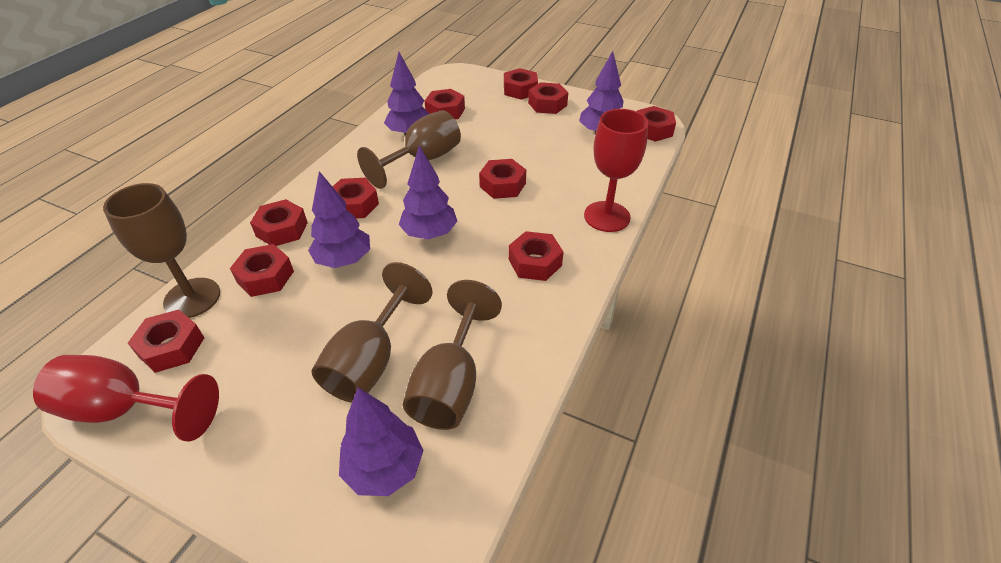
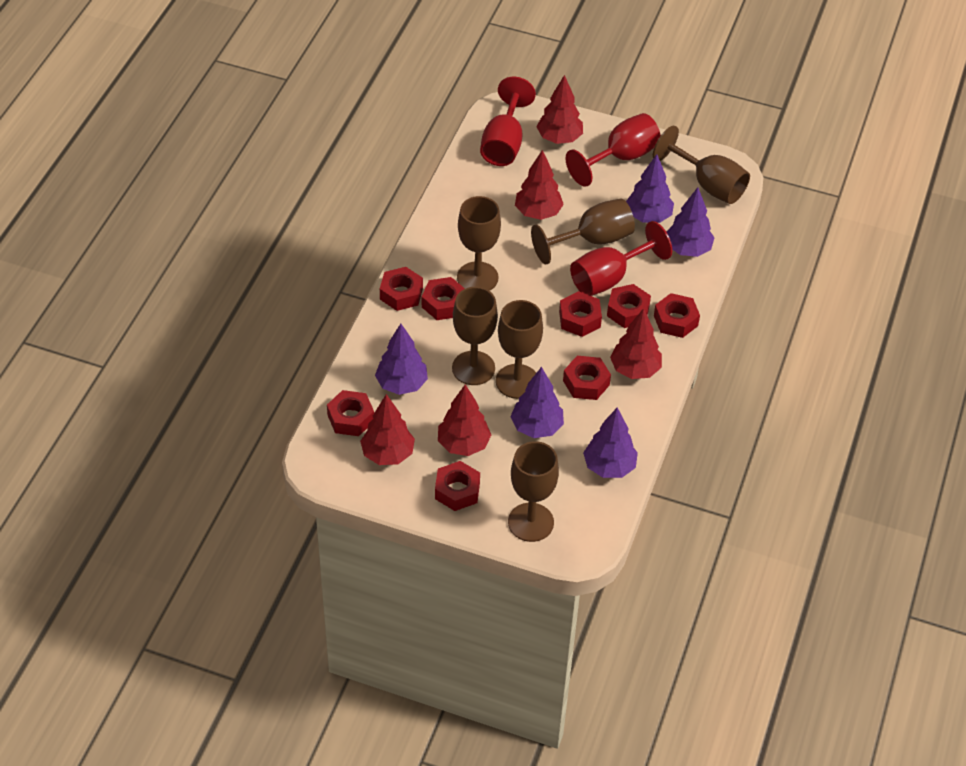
brown goblet: 4 -> 6
red goblet: 2 -> 3
red nut: 10 -> 8
red tree: 0 -> 5

